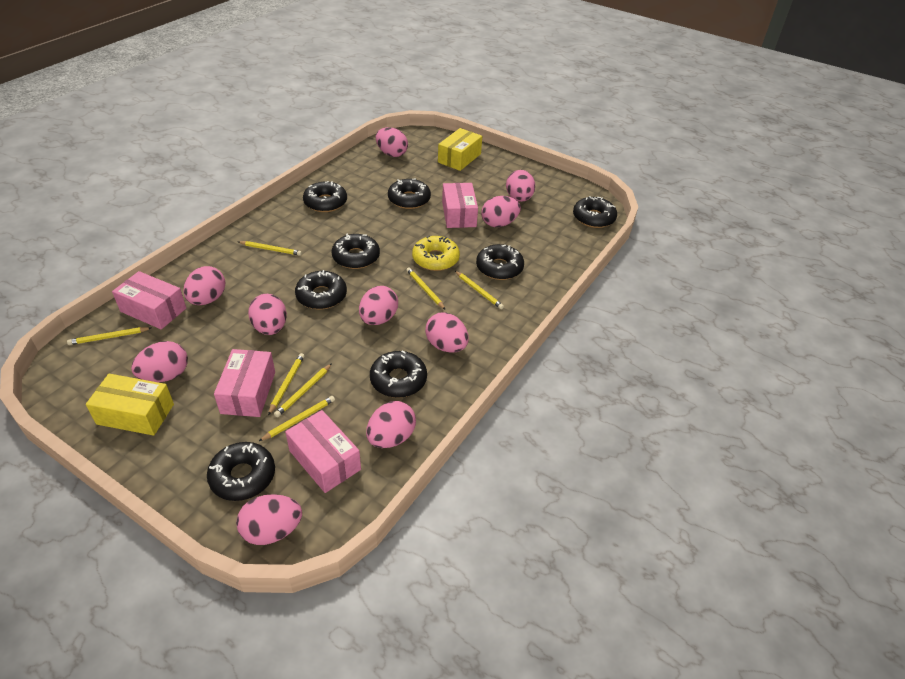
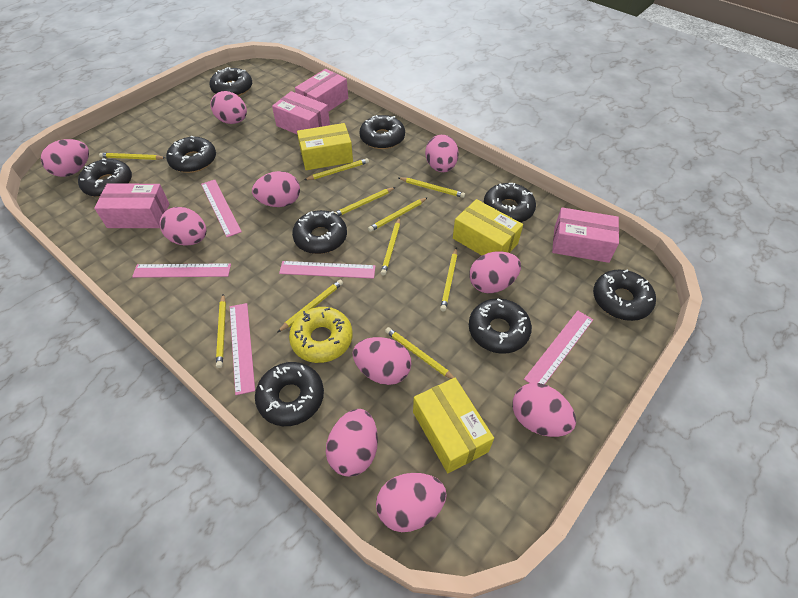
black donut: 8 -> 9
pink ruler: 0 -> 5
yellow box: 2 -> 3
yellow pencil: 7 -> 10

